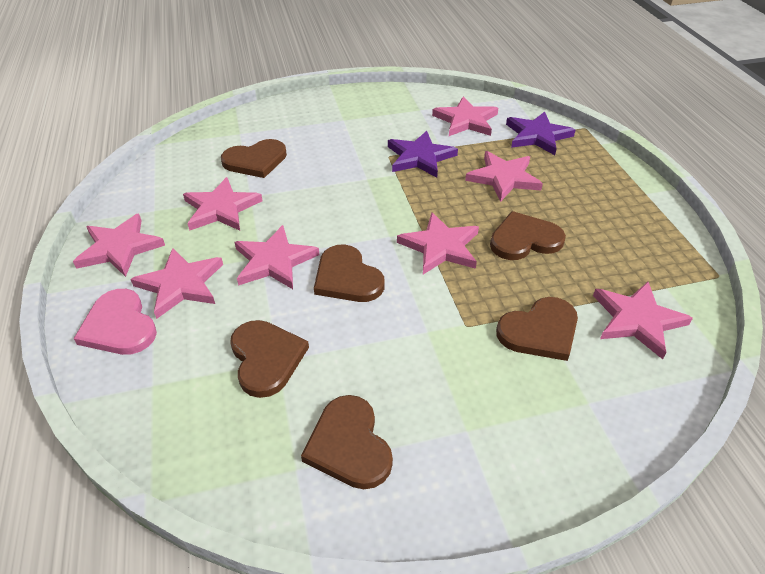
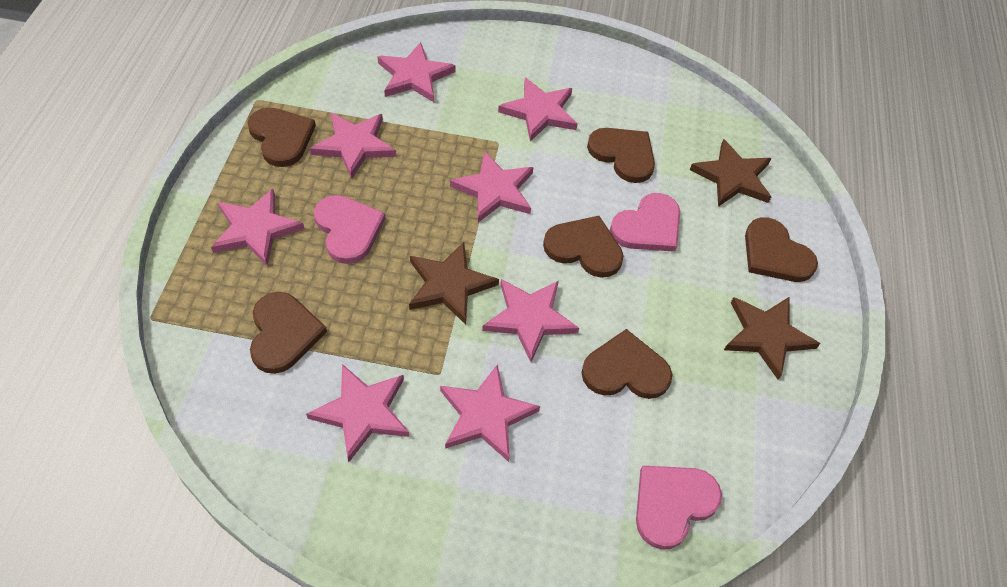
brown star: 0 -> 3
pink heart: 1 -> 3
purple star: 2 -> 0

